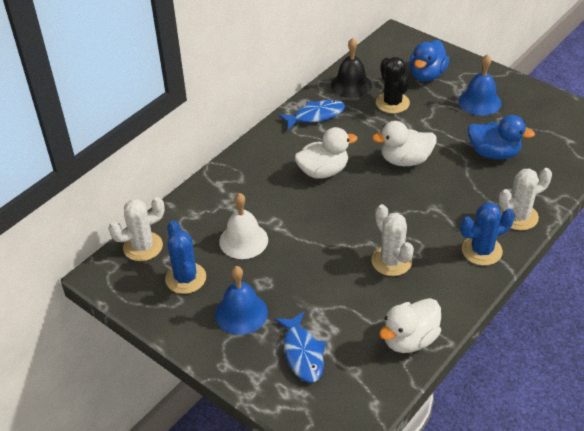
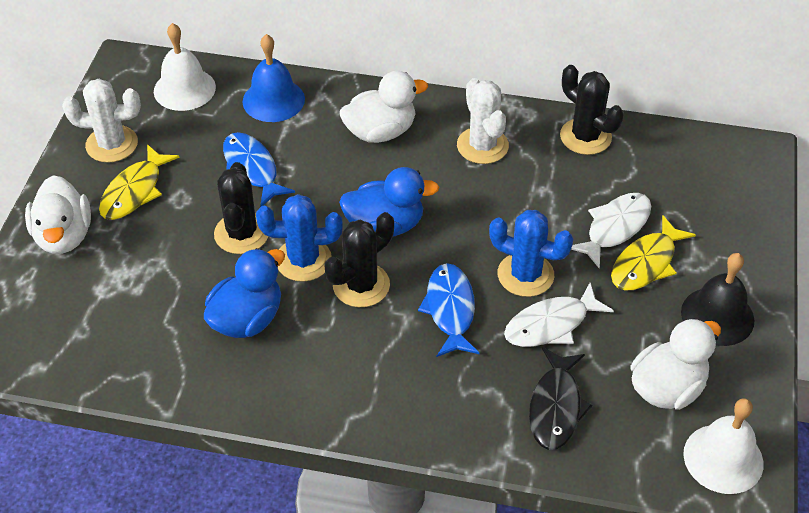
black cactus: 1 -> 3
black fish: 0 -> 1
blue bell: 2 -> 1
white bell: 1 -> 2
white cactus: 3 -> 2
white fish: 0 -> 2
yellow fish: 0 -> 2

